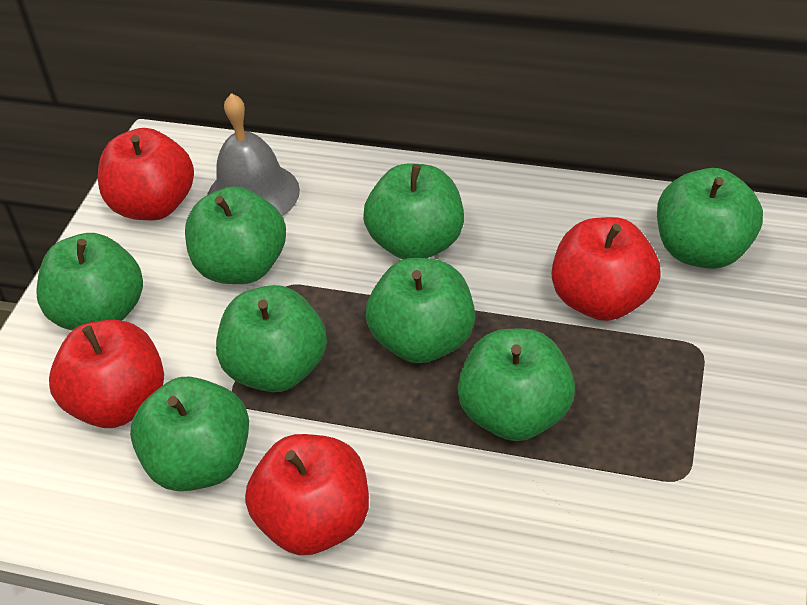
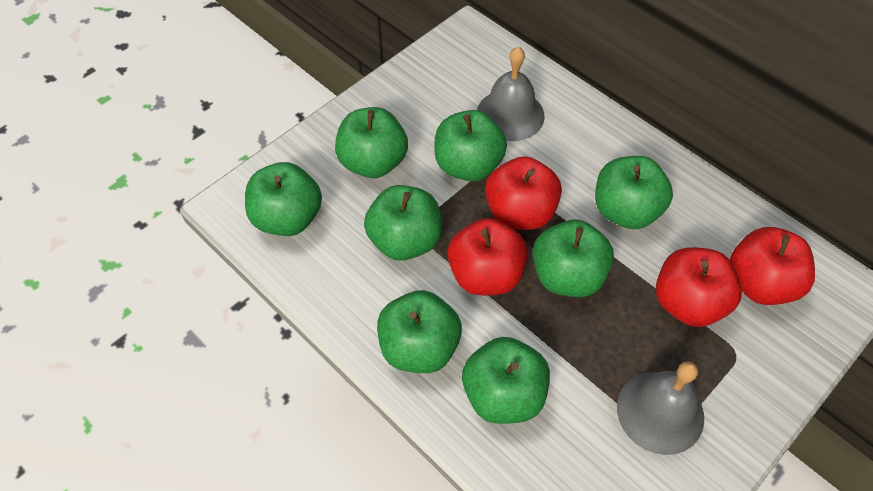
grey bell: 1 -> 2

